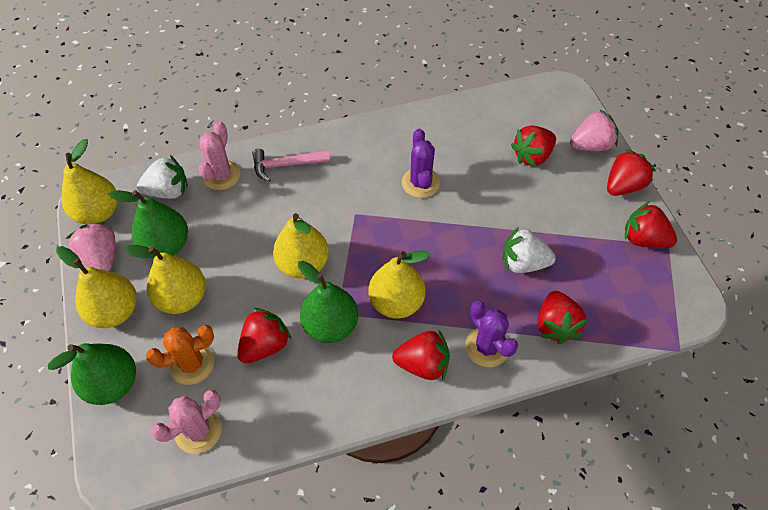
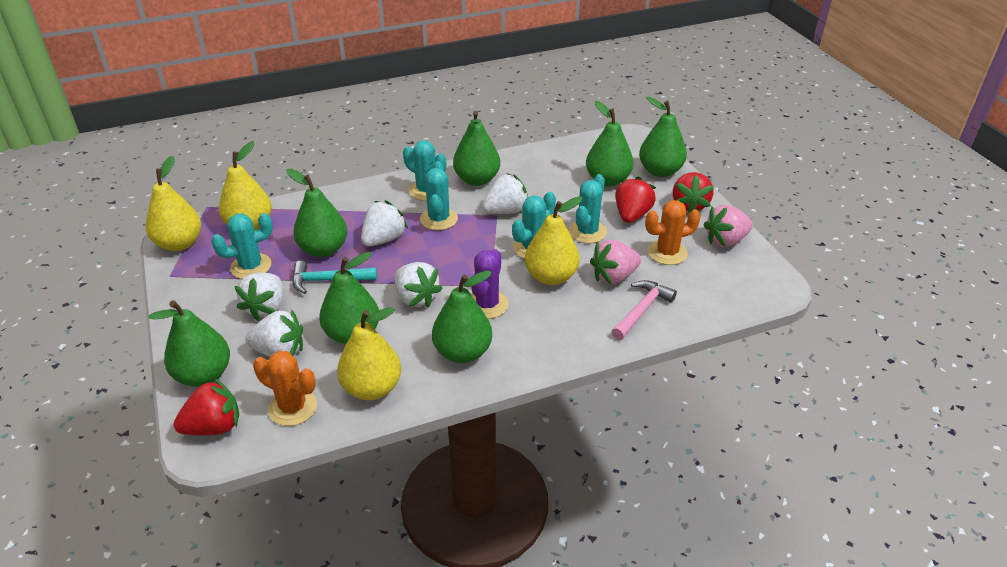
green pear: 3 -> 7
orange cactus: 1 -> 2
pink cactus: 2 -> 0
purple cactus: 2 -> 1
red strawberry: 6 -> 3
turquoise cactus: 0 -> 5
turquoise hammer: 0 -> 1
white strawberry: 2 -> 5
yellow pear: 5 -> 4

